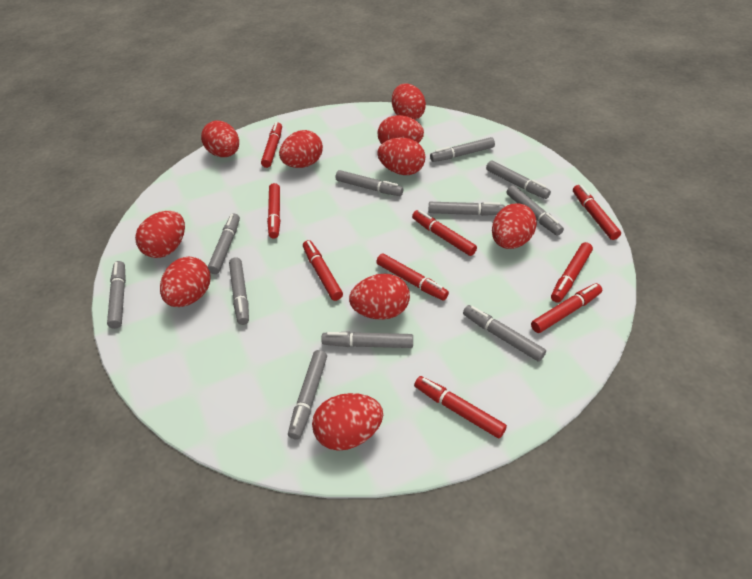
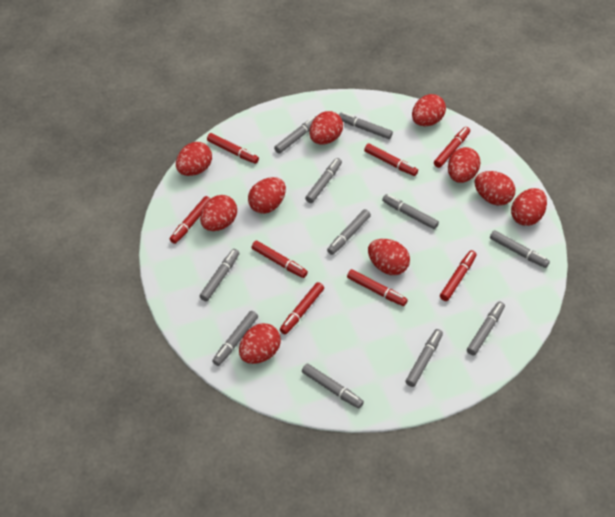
red marker: 9 -> 8

